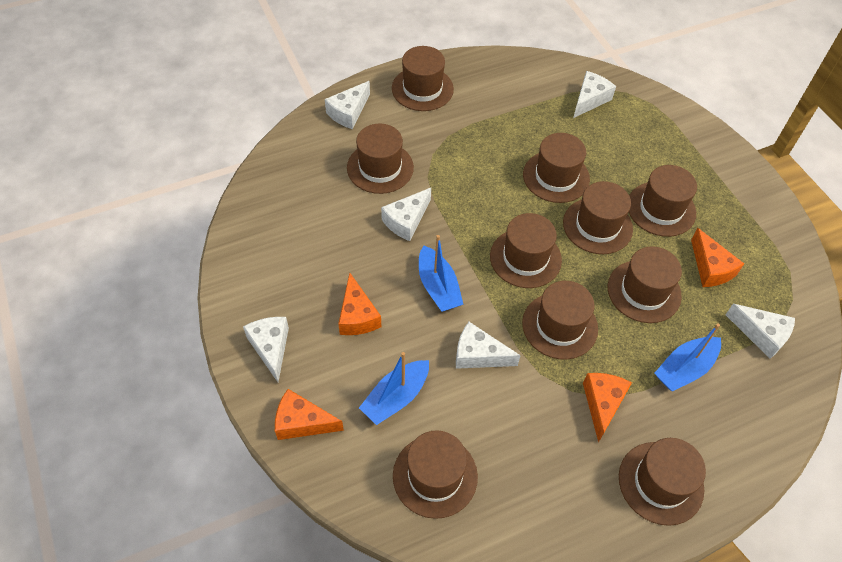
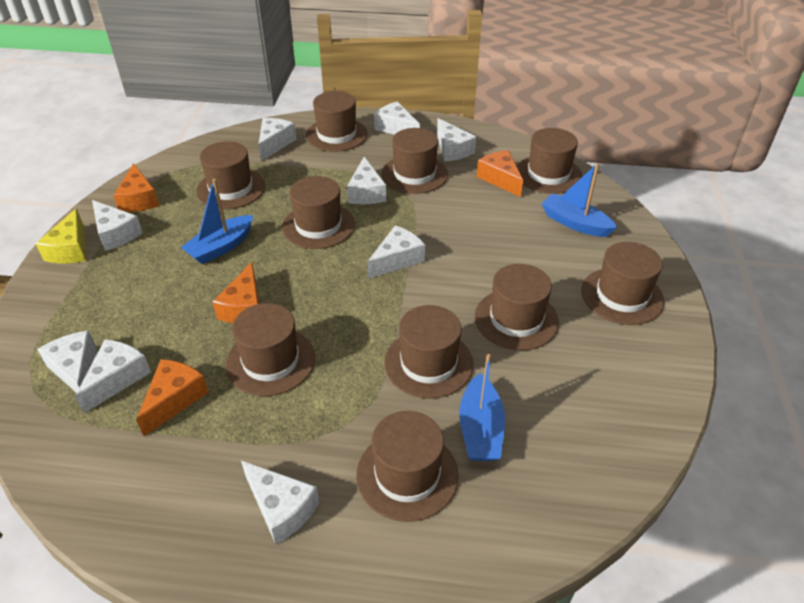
white cheese: 6 -> 9
yellow cheese: 0 -> 1

